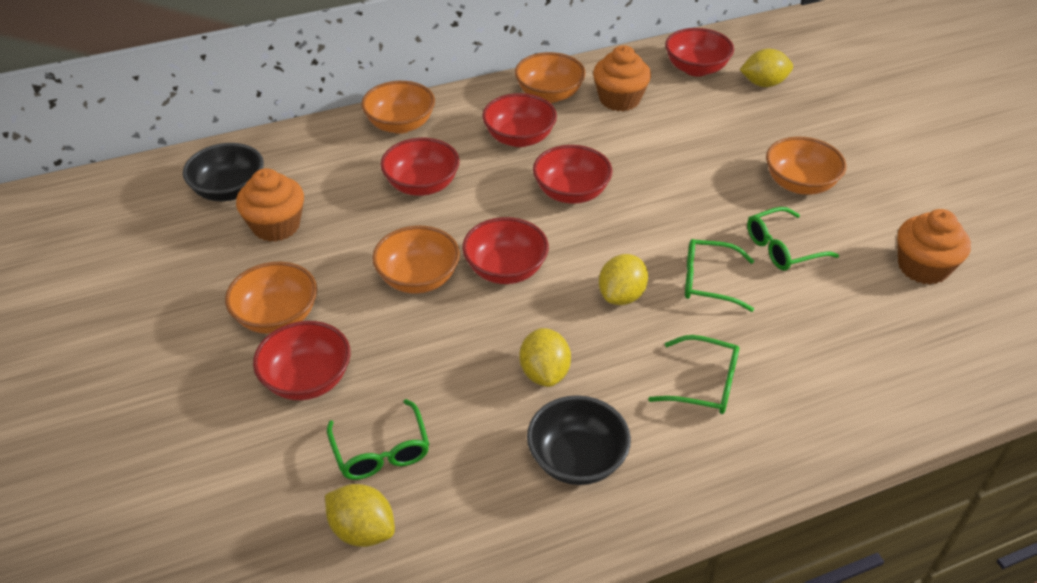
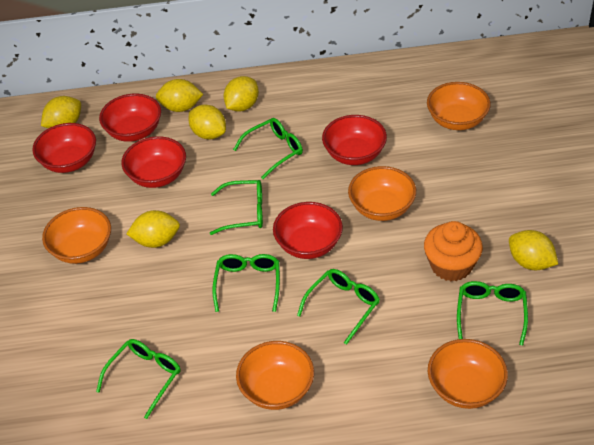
black bowl: 2 -> 0
green glasses: 4 -> 6
orange cupcake: 3 -> 1
red bowl: 6 -> 5
yellow lemon: 4 -> 6

